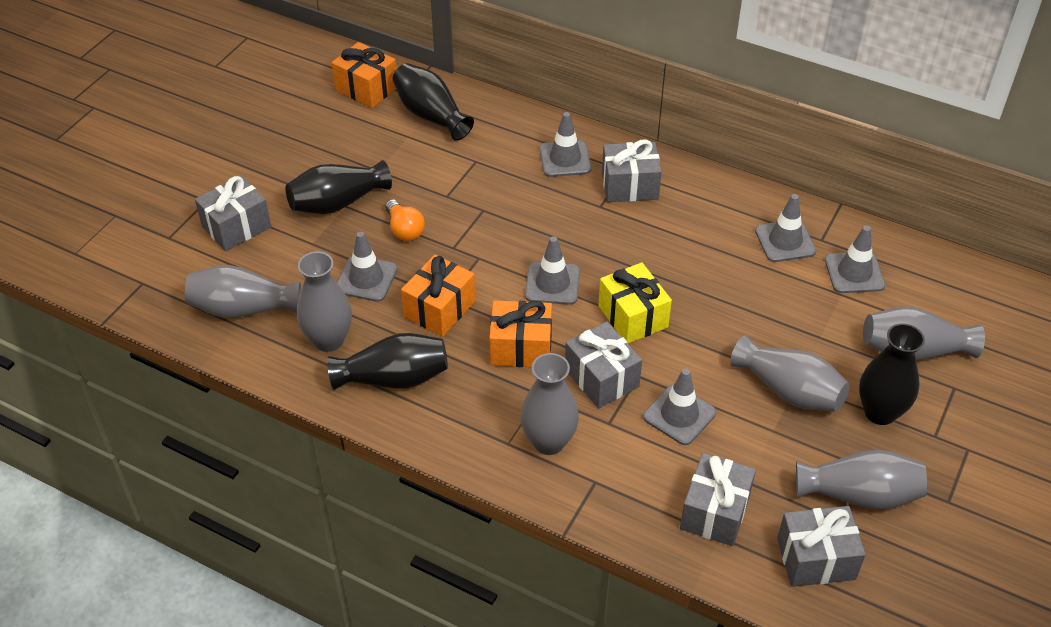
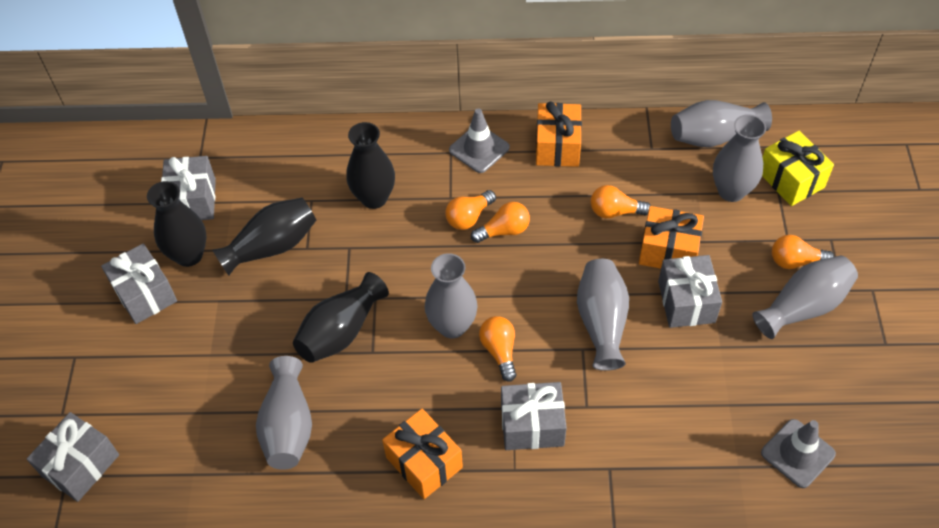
grey traffic cone: 6 -> 2
orange light bulb: 1 -> 5

